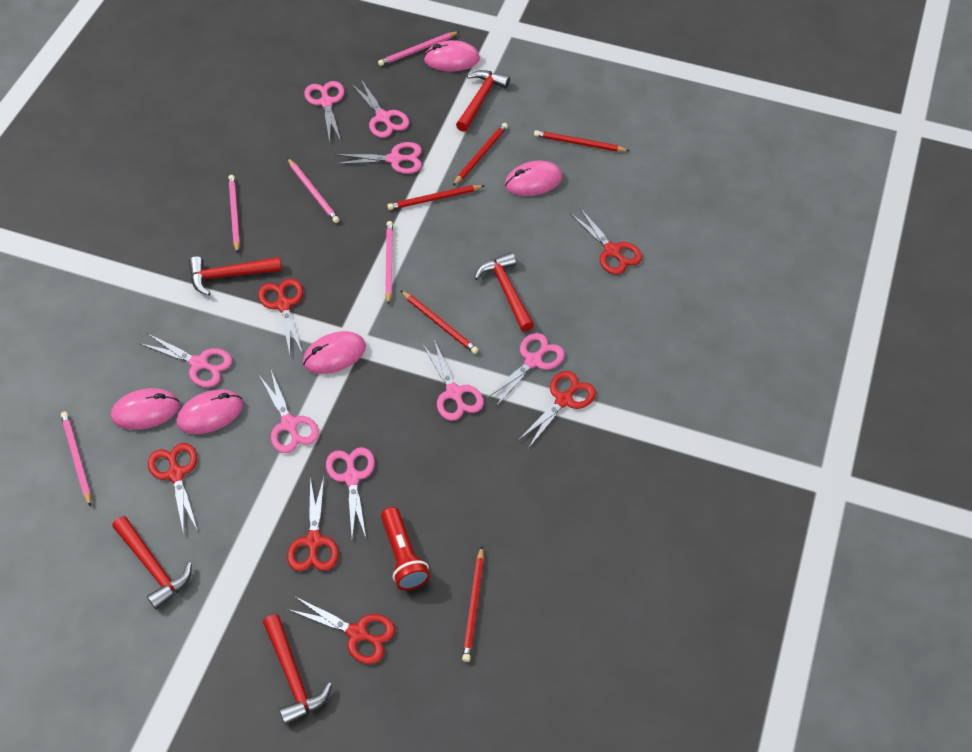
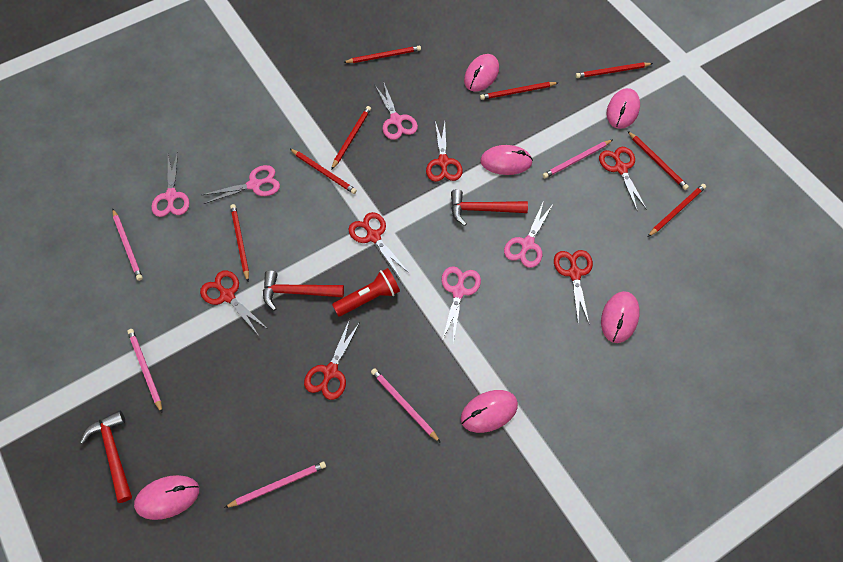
pink mouse: 5 -> 6
pink scissors: 8 -> 5
red hammer: 5 -> 3
red pencil: 5 -> 8

